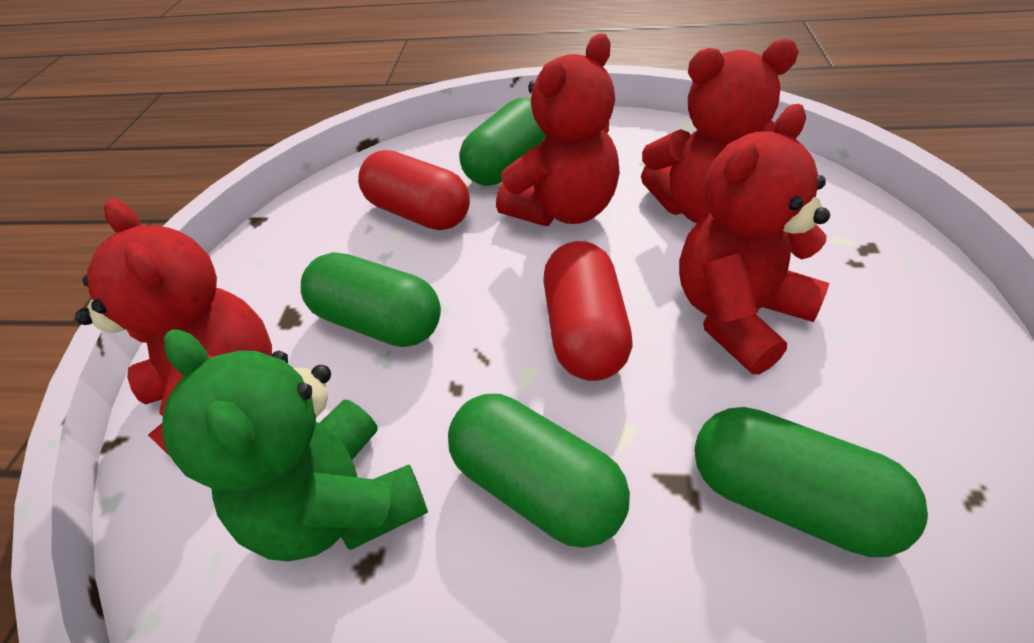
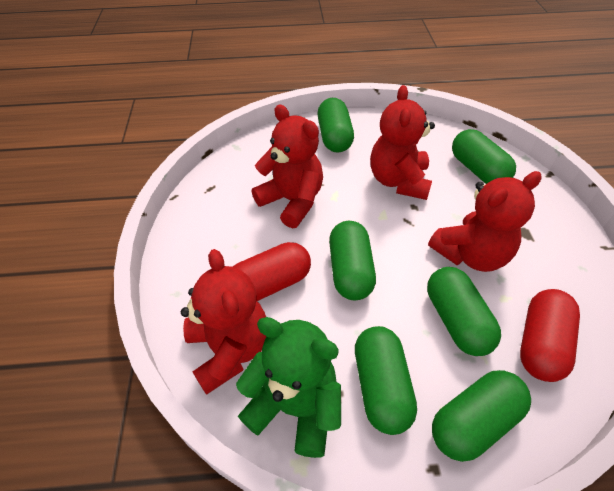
green capsule: 4 -> 6

